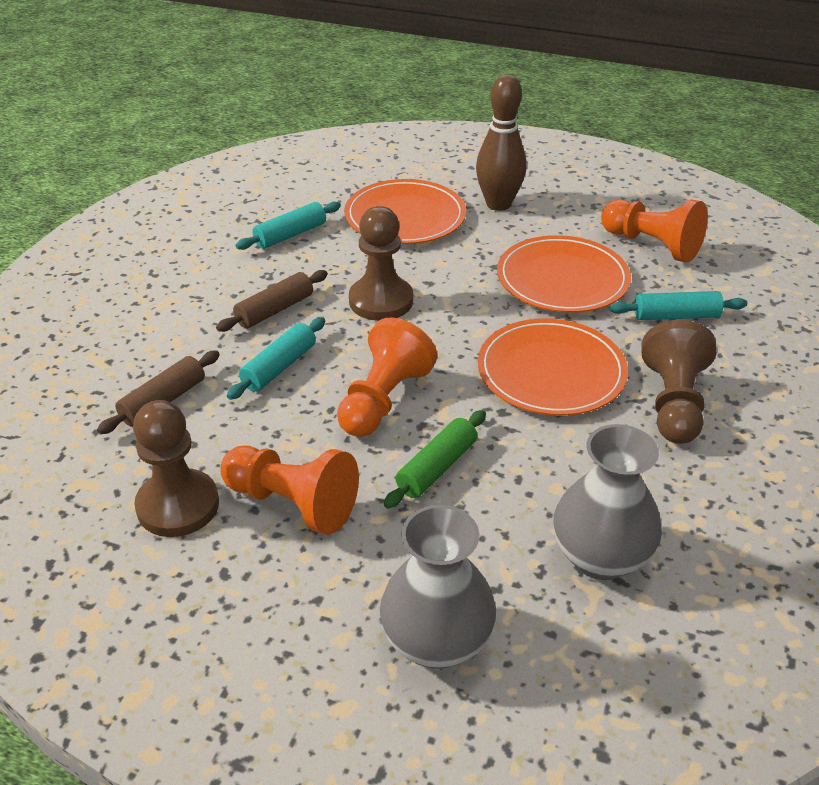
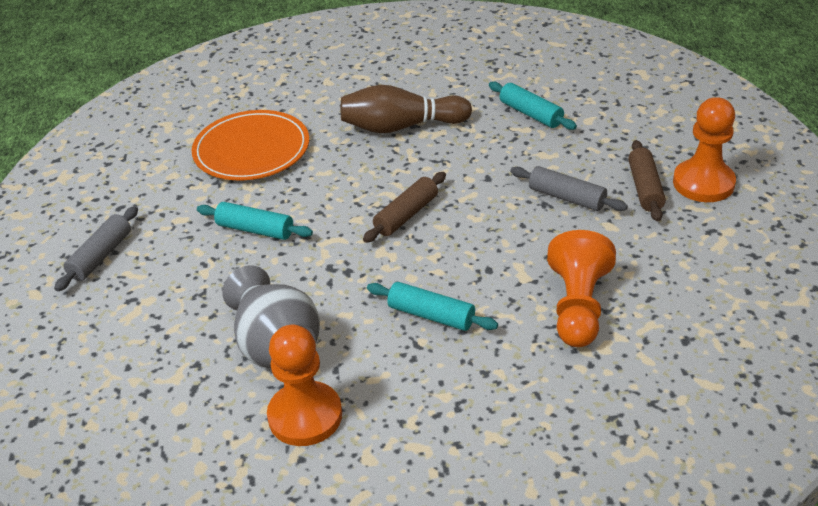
brown pawn: 3 -> 0
green rolling pin: 1 -> 0
grey rolling pin: 0 -> 2
grey vase: 2 -> 1
orange plate: 3 -> 1

